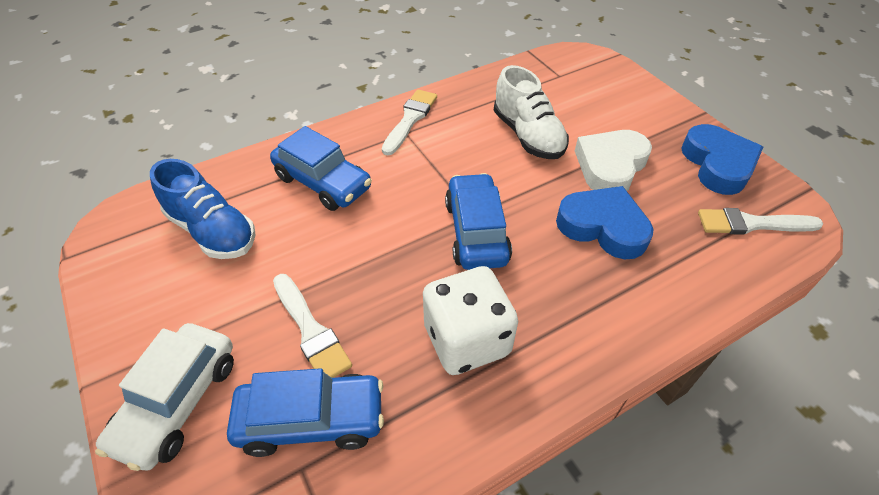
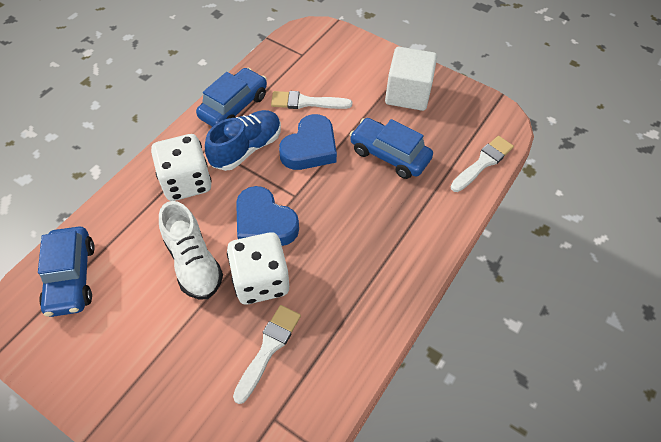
white car: 1 -> 0
white cube: 0 -> 1
white dice: 1 -> 2
white heart: 1 -> 0

